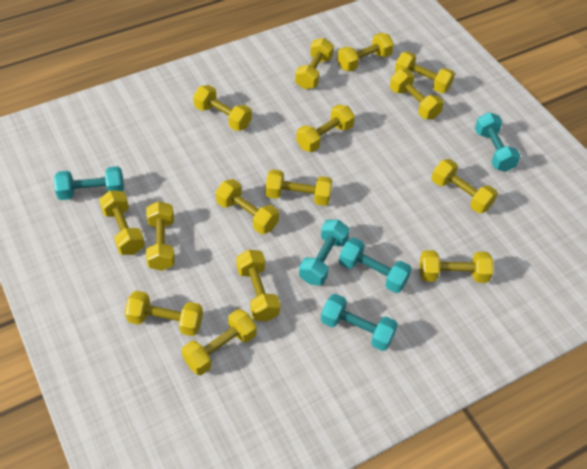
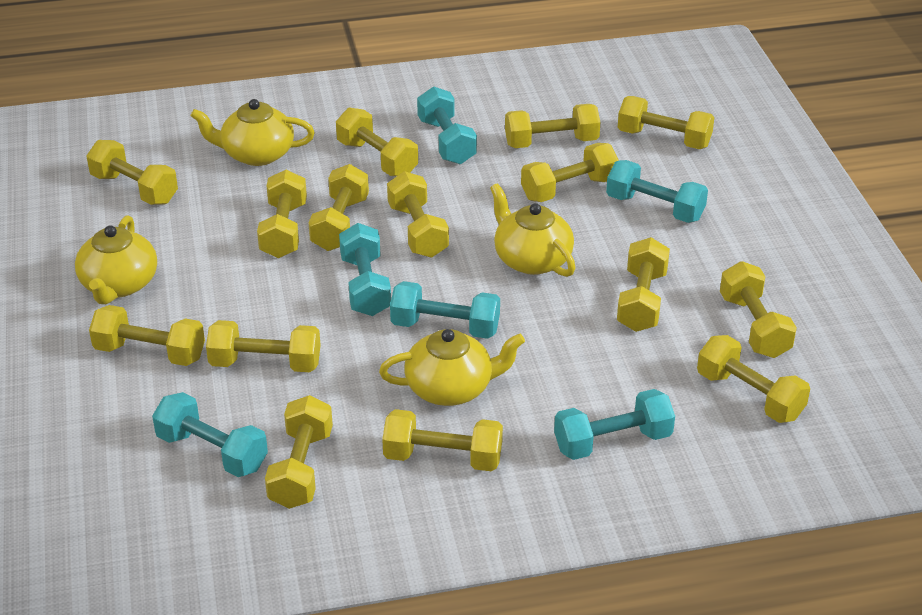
turquoise dumbbell: 5 -> 6
yellow teapot: 0 -> 4

